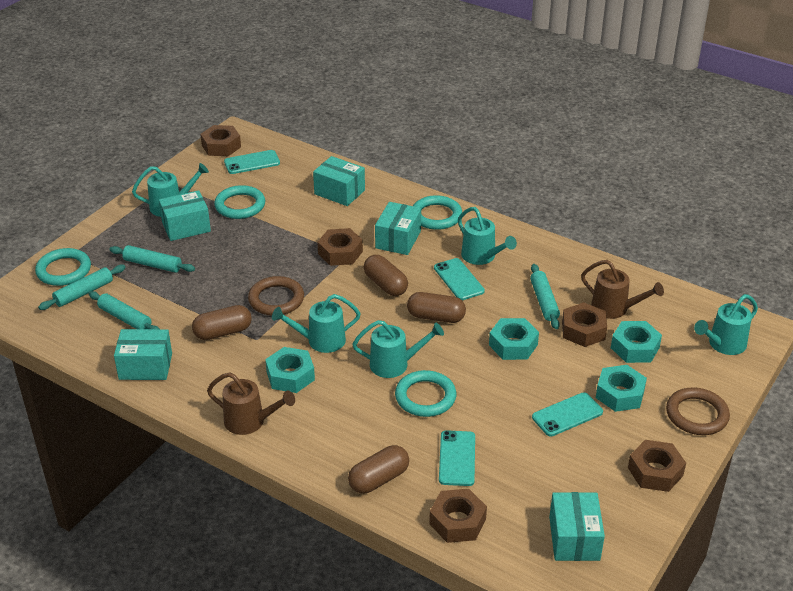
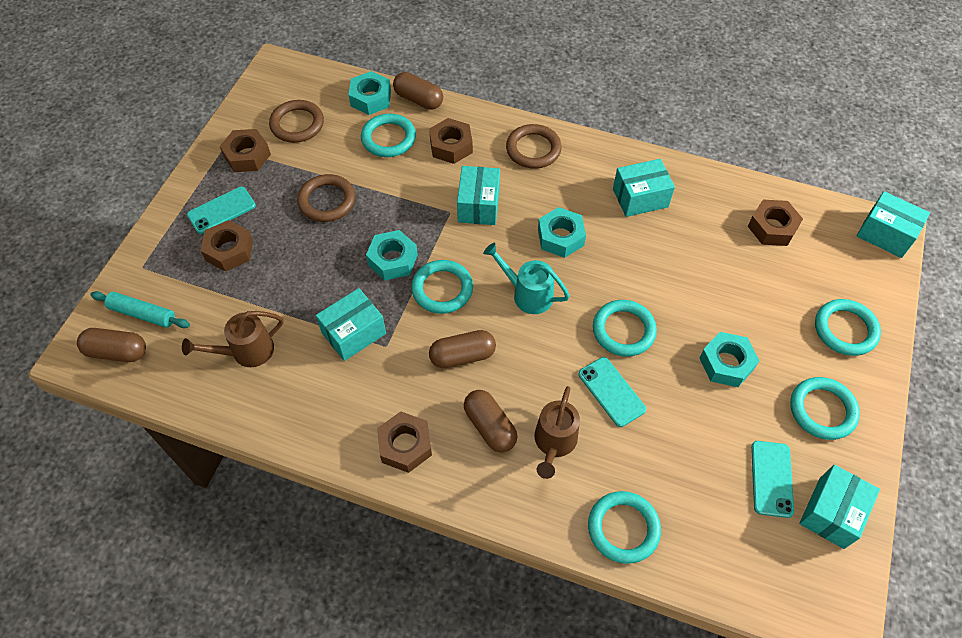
brown ring: 2 -> 3
turquoise phone: 4 -> 3
turquoise ring: 4 -> 6
turquoise rolling pin: 4 -> 1
turquoise watering can: 5 -> 1

